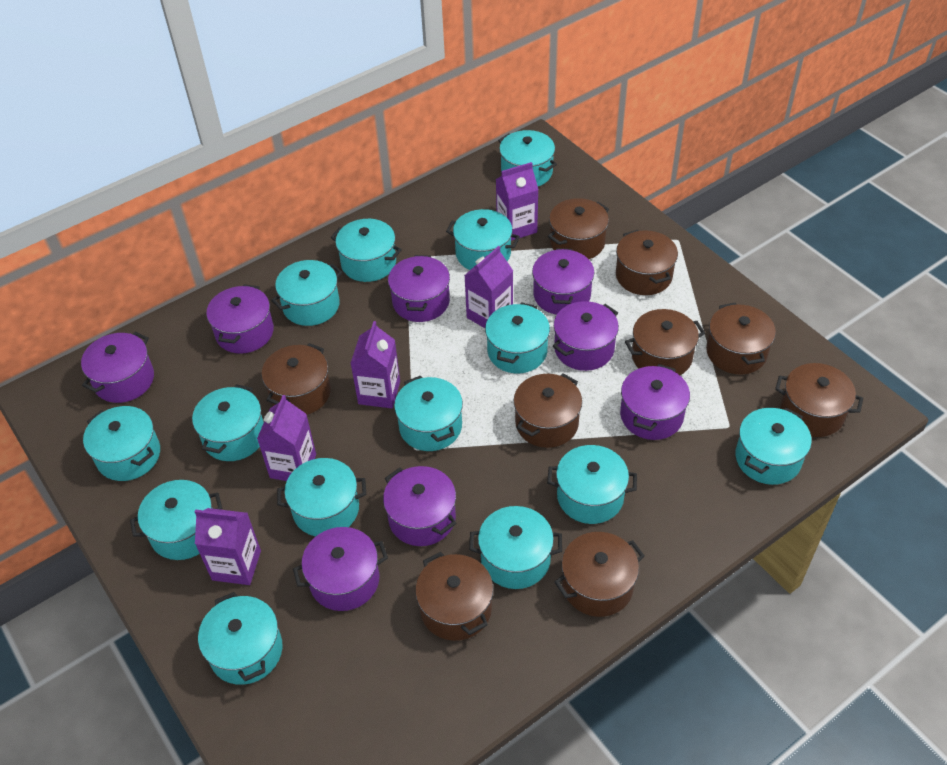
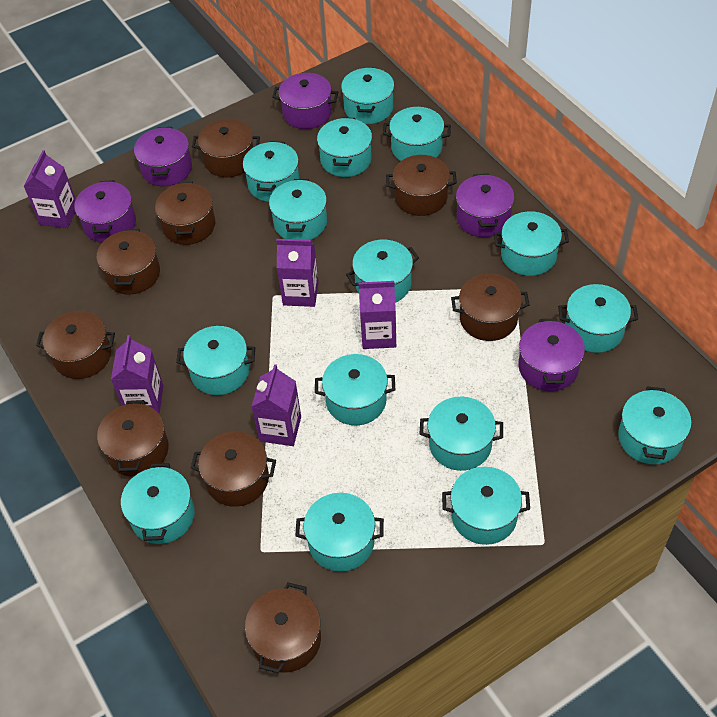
purple pot: 8 -> 5
turquoise pot: 14 -> 15

